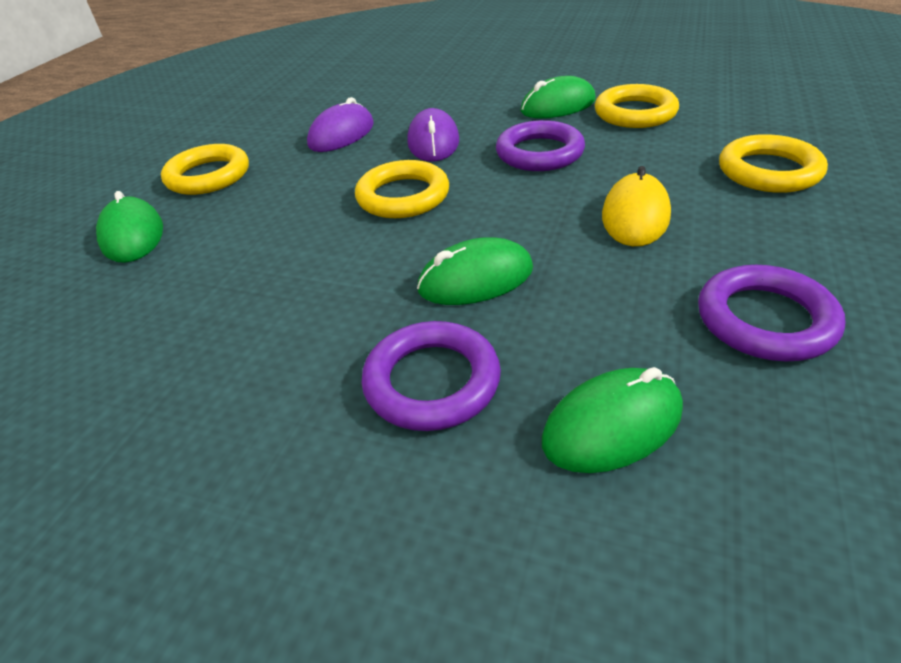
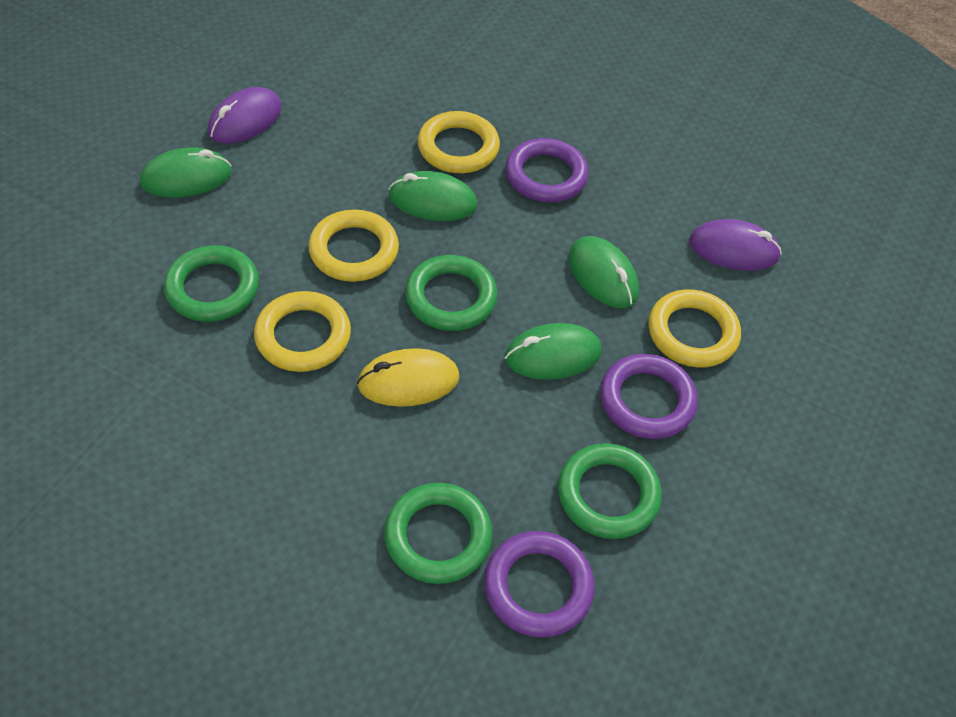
green ring: 0 -> 4

